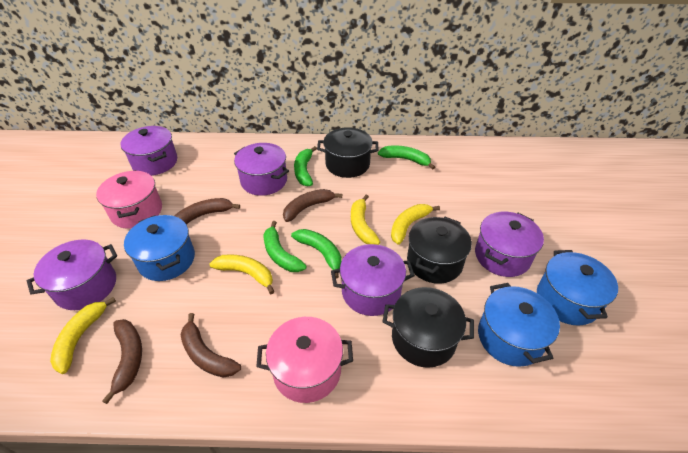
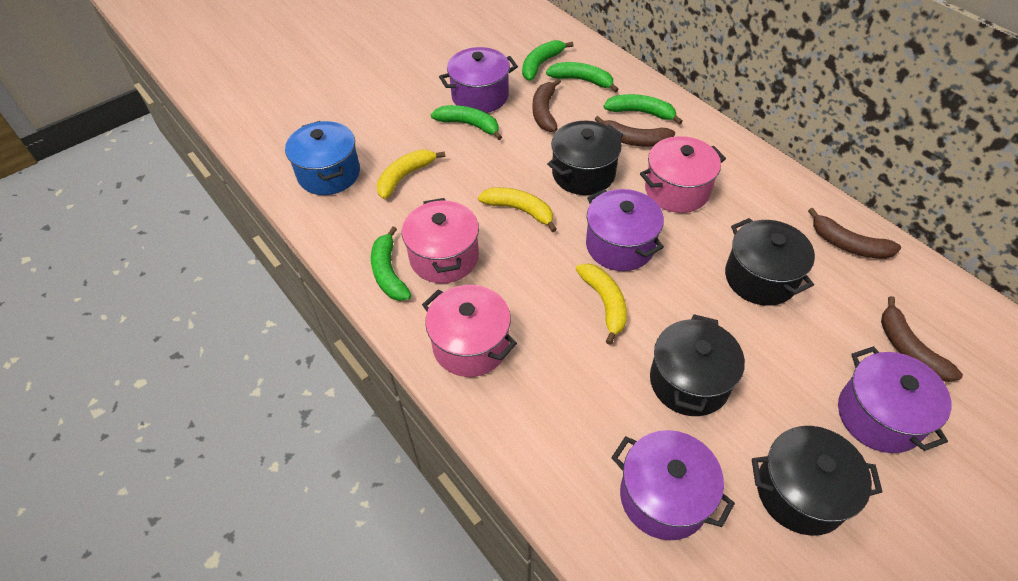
black pot: 3 -> 4
blue pot: 3 -> 1
green banana: 4 -> 5
pink pot: 2 -> 3
purple pot: 5 -> 4
yellow banana: 4 -> 3

